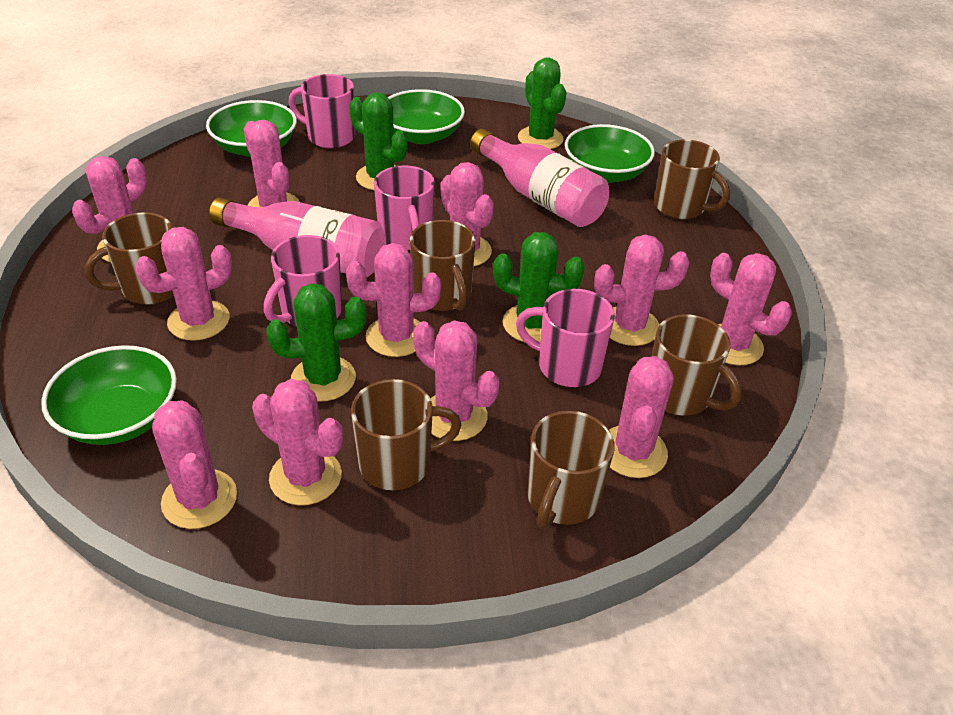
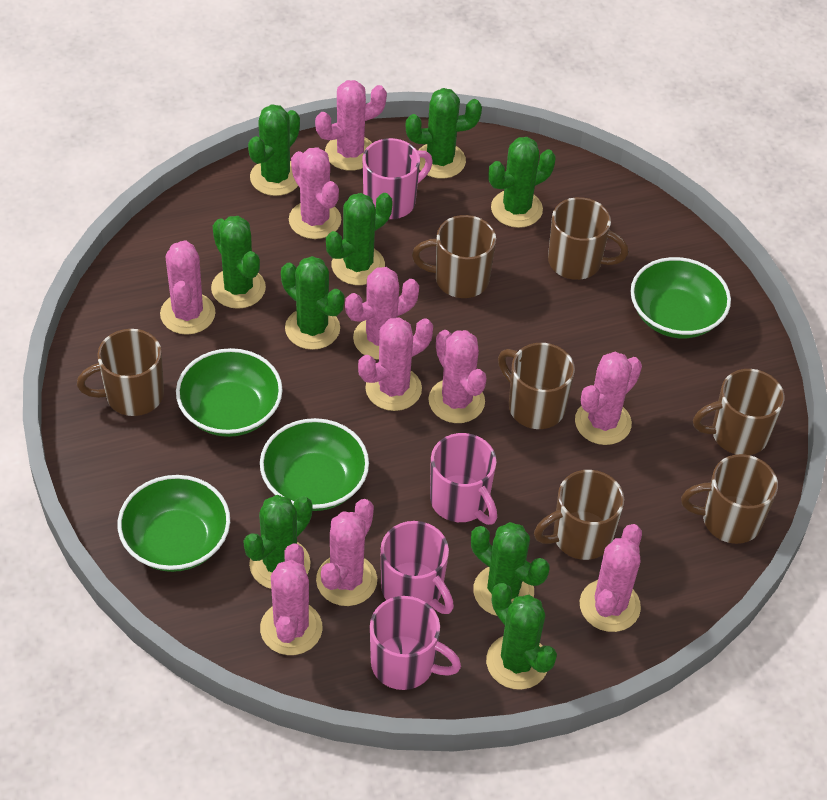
brown mug: 6 -> 7
green cactus: 4 -> 9
pink bottle: 2 -> 0
pink cactus: 11 -> 10

